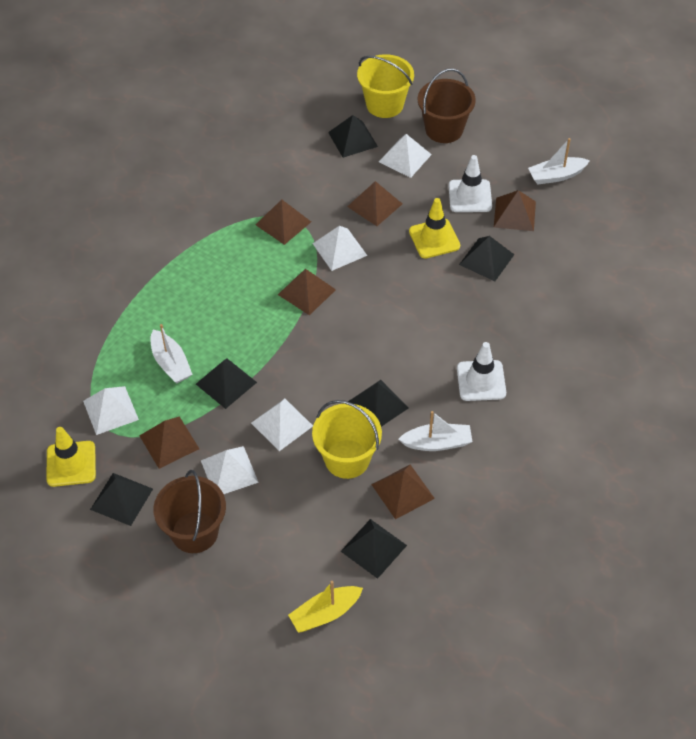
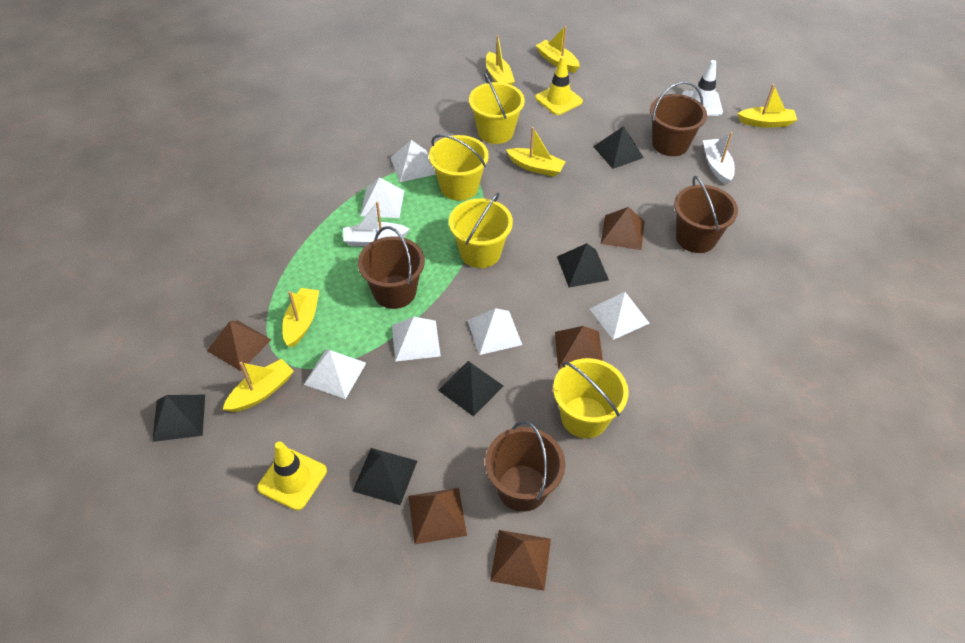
black pyramid: 6 -> 5
brown bucket: 2 -> 4
brown pyramid: 6 -> 5
white boat: 3 -> 2
white pyramid: 5 -> 6
white traffic cone: 2 -> 1
yellow boat: 1 -> 6
yellow bucket: 2 -> 4

